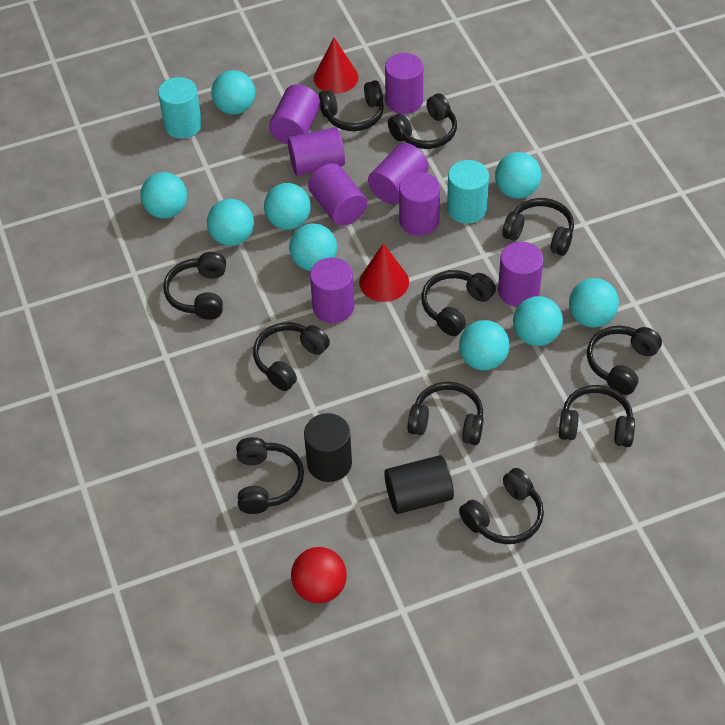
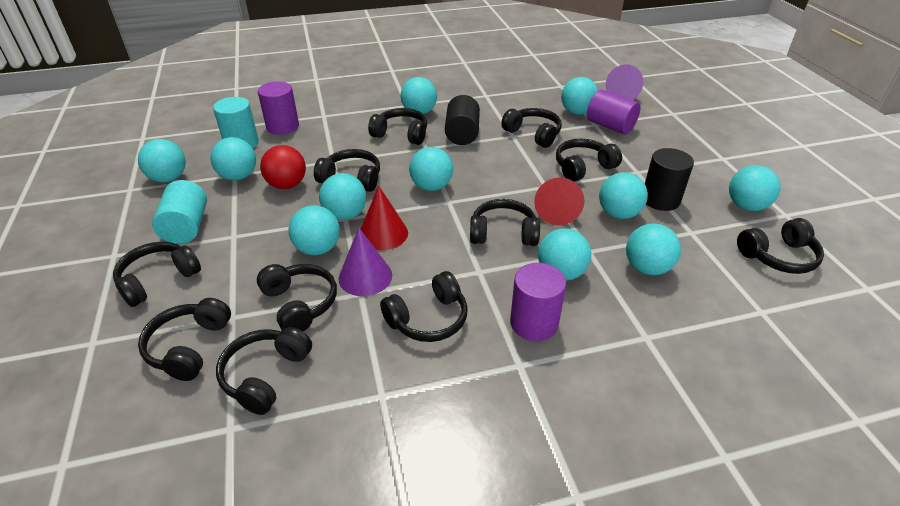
purple cone: 0 -> 2
purple cylinder: 8 -> 3
turquoise ball: 9 -> 11

